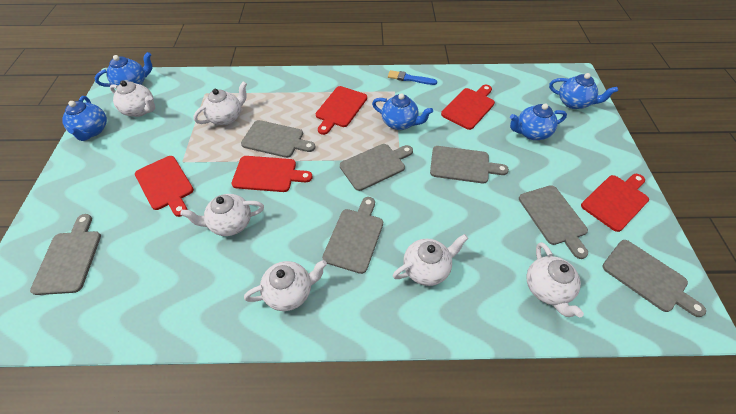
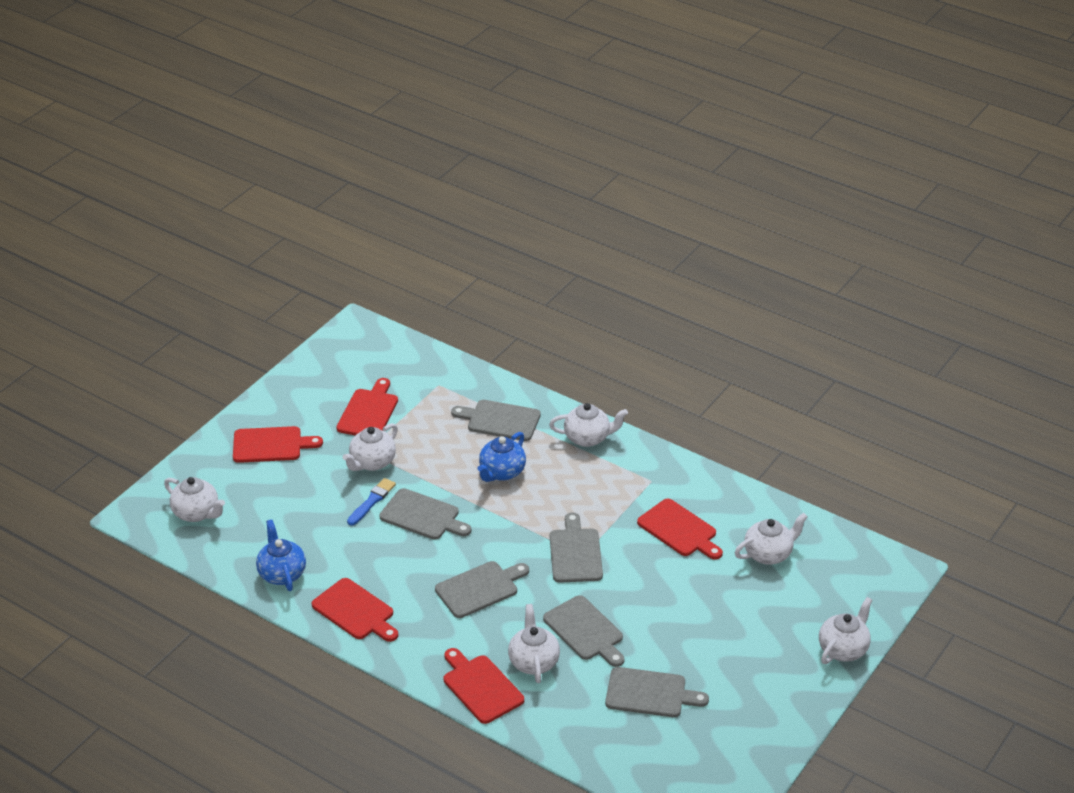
blue teapot: 5 -> 2
grey cutting board: 7 -> 6

